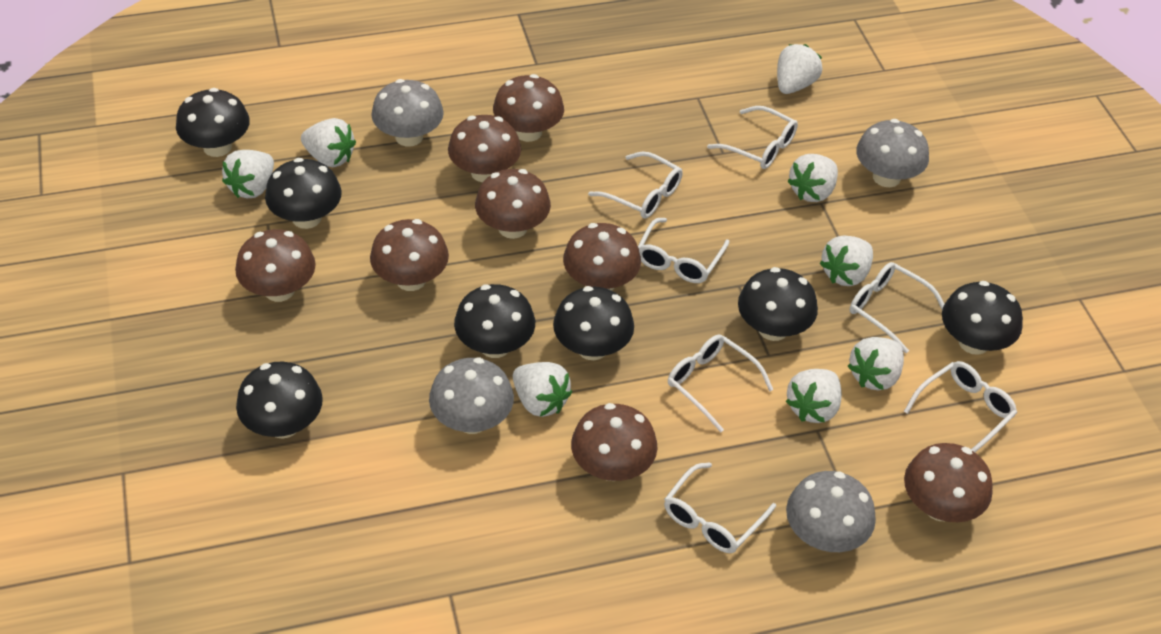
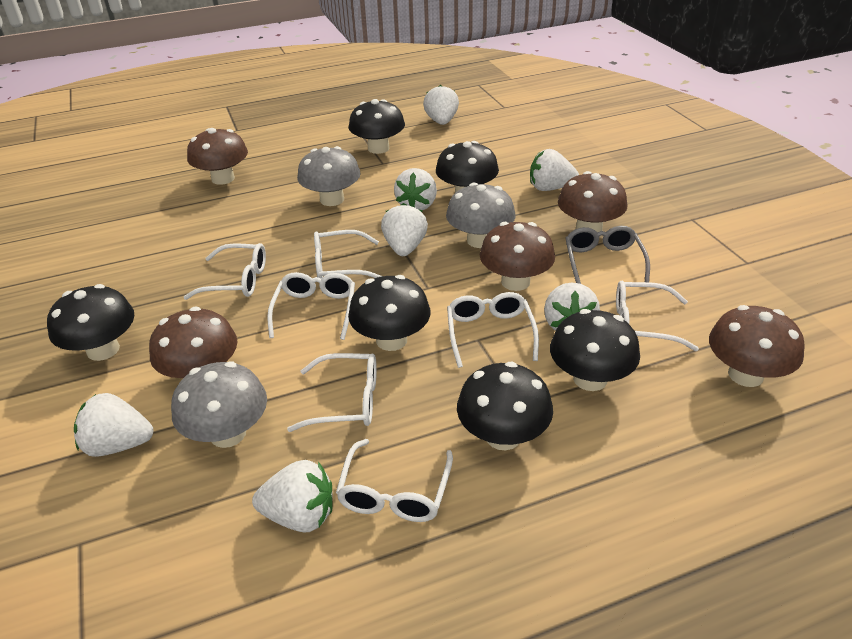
black mushroom: 7 -> 6
brown mushroom: 8 -> 5
grey glasses: 0 -> 1
grey mushroom: 4 -> 3
white strawberry: 8 -> 7

